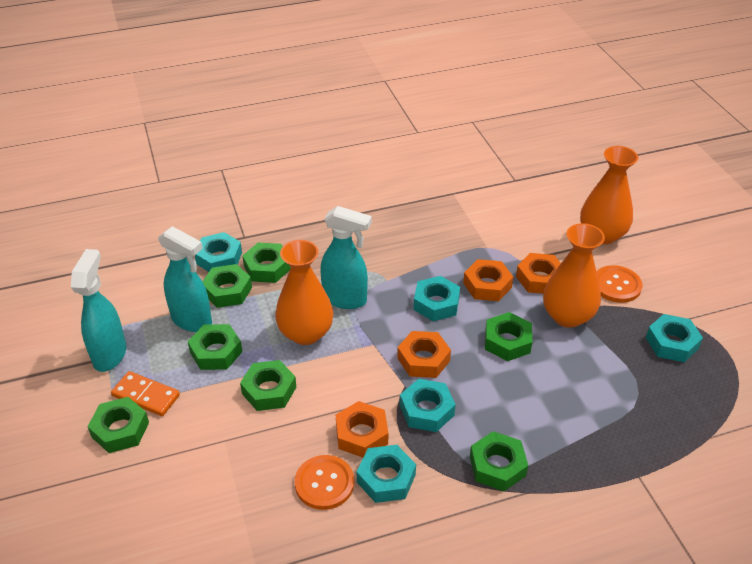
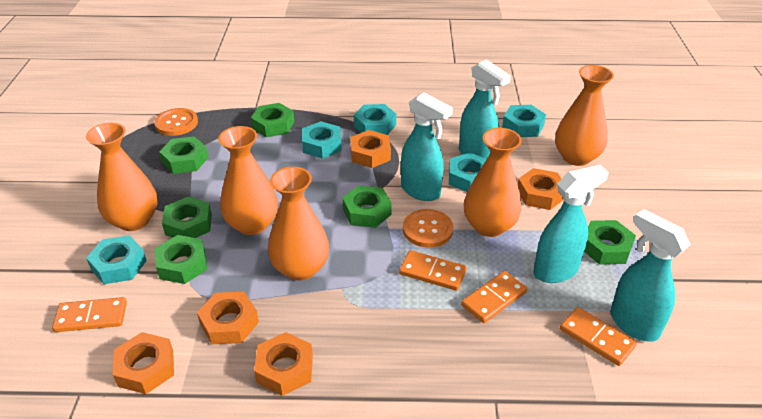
green nut: 7 -> 6
orange domino: 1 -> 4
orange nut: 4 -> 5
orange vase: 3 -> 5
turquoise spray bottle: 3 -> 4

